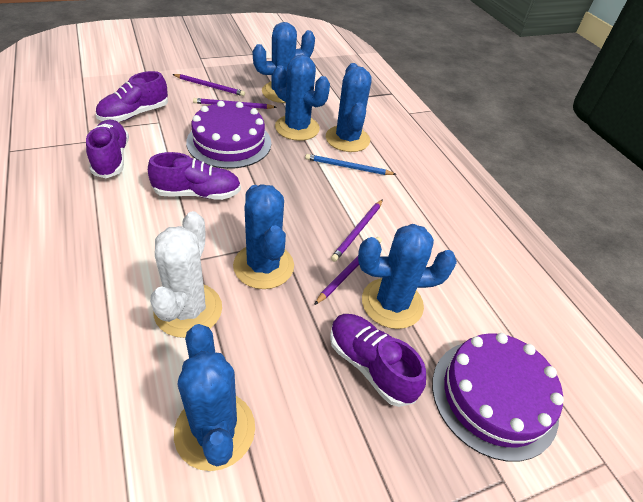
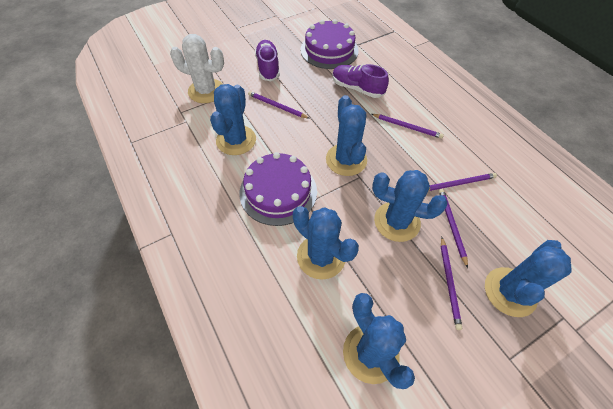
blue pencil: 1 -> 0
purple pencil: 4 -> 5
purple shoe: 4 -> 2

